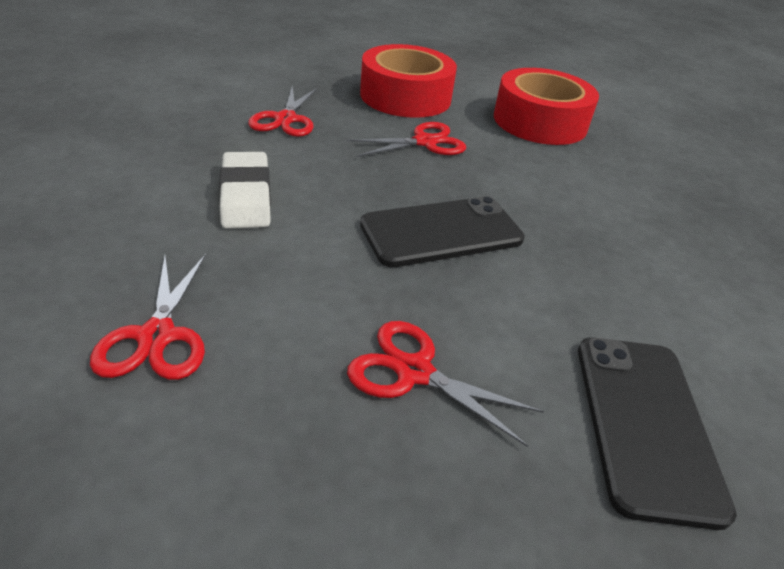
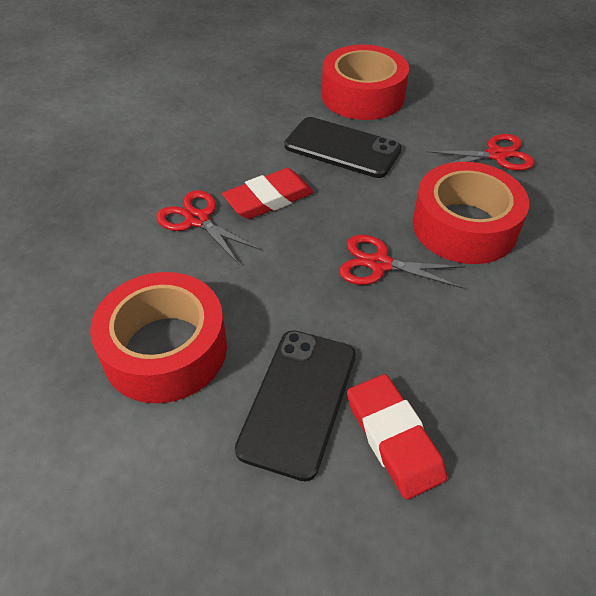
red eraser: 0 -> 2
red scissors: 4 -> 3
red tape: 2 -> 3
white eraser: 1 -> 0

